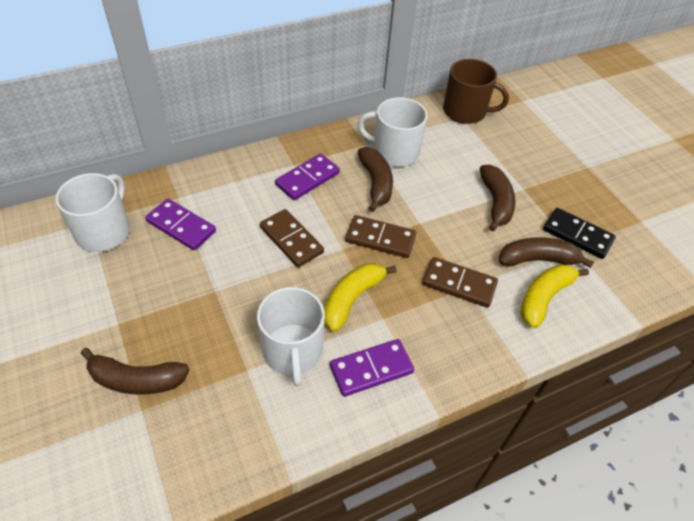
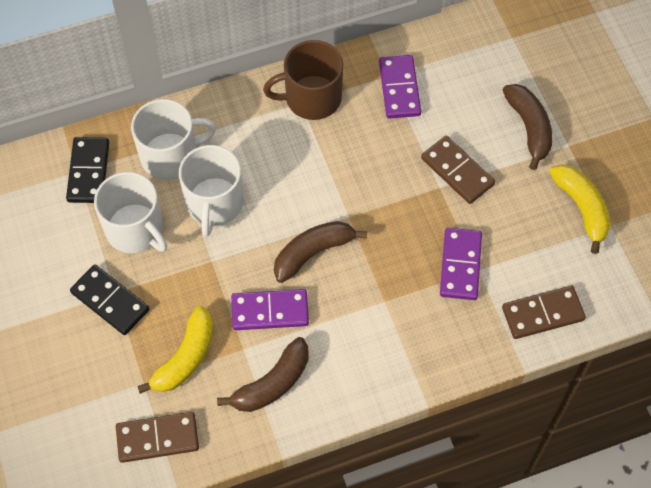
black domino: 1 -> 2
brown banana: 4 -> 3

